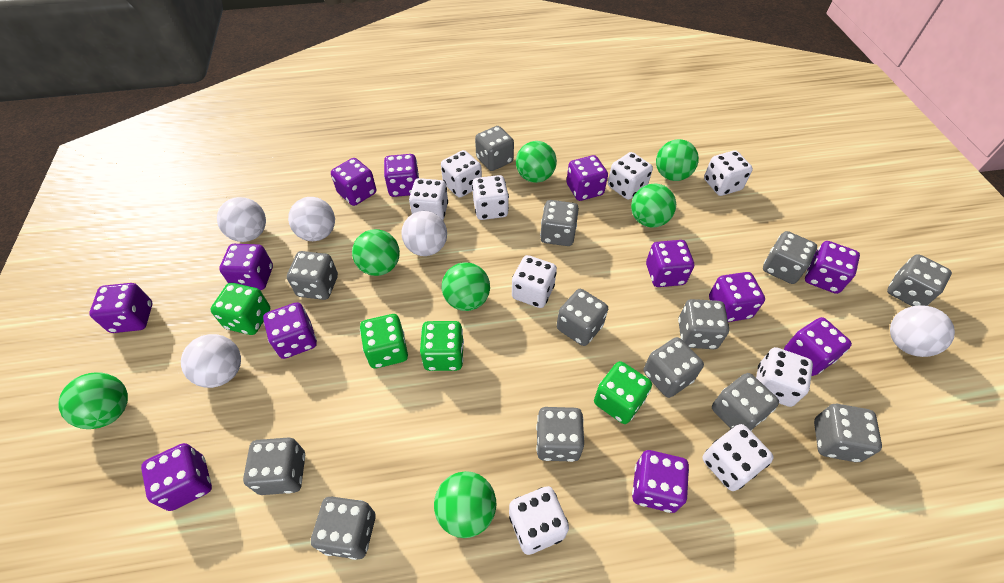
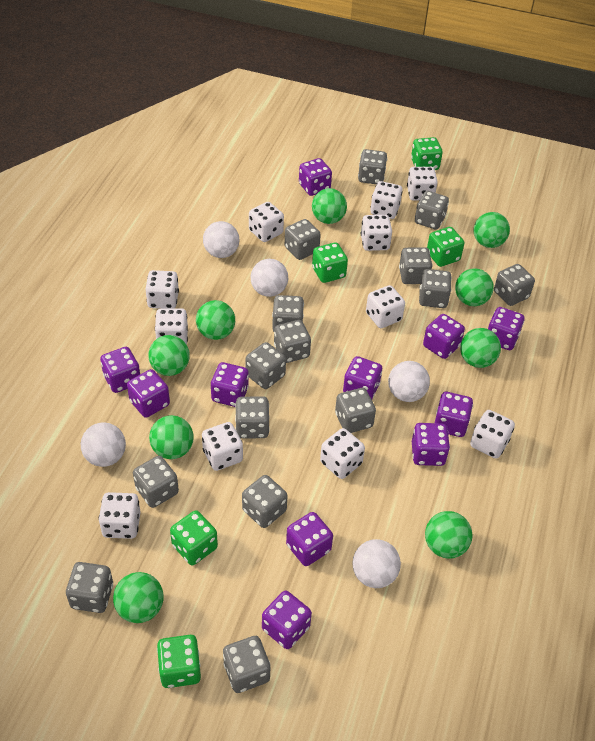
green ball: 7 -> 9
green dice: 4 -> 5
grey dice: 13 -> 15
purple dice: 12 -> 11
white dice: 9 -> 11

